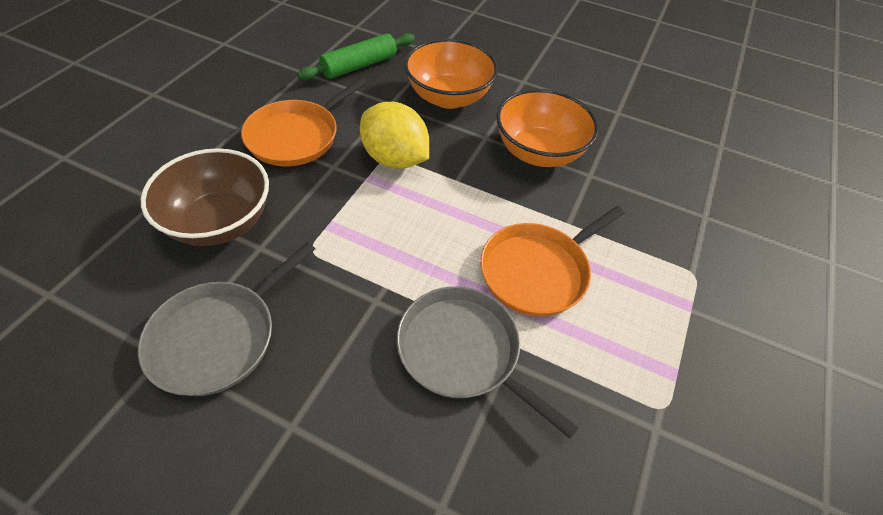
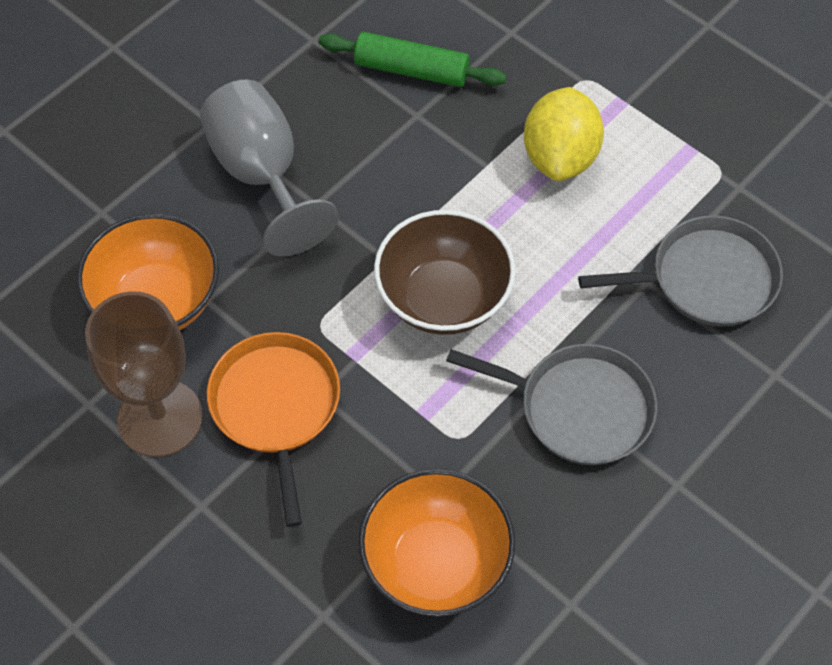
brown goblet: 0 -> 1
grey goblet: 0 -> 1
orange pan: 2 -> 1

